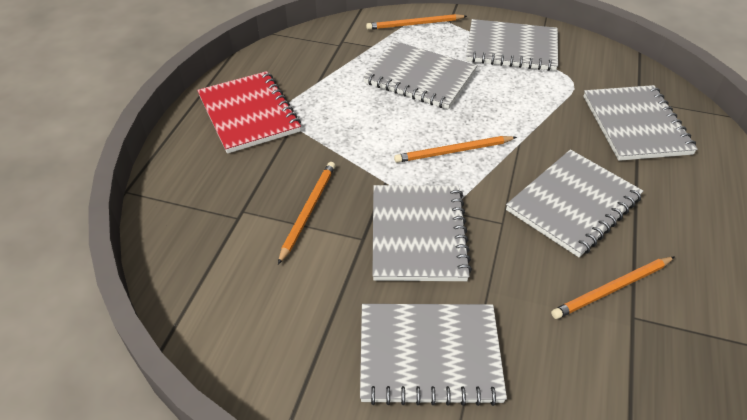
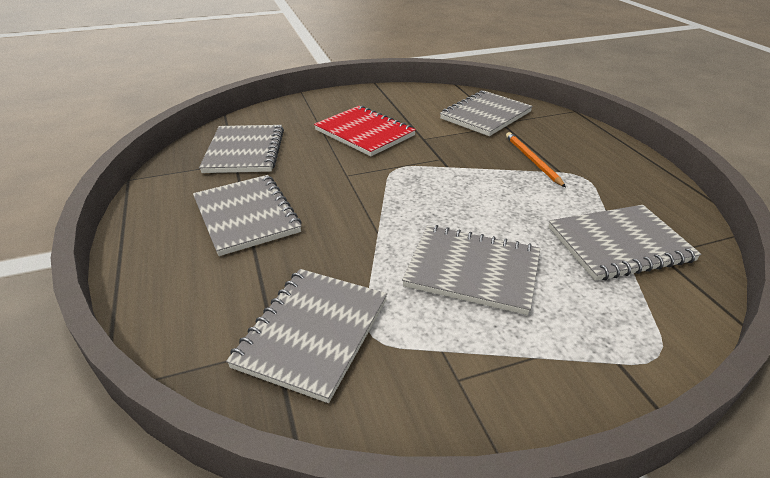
orange pencil: 4 -> 1

